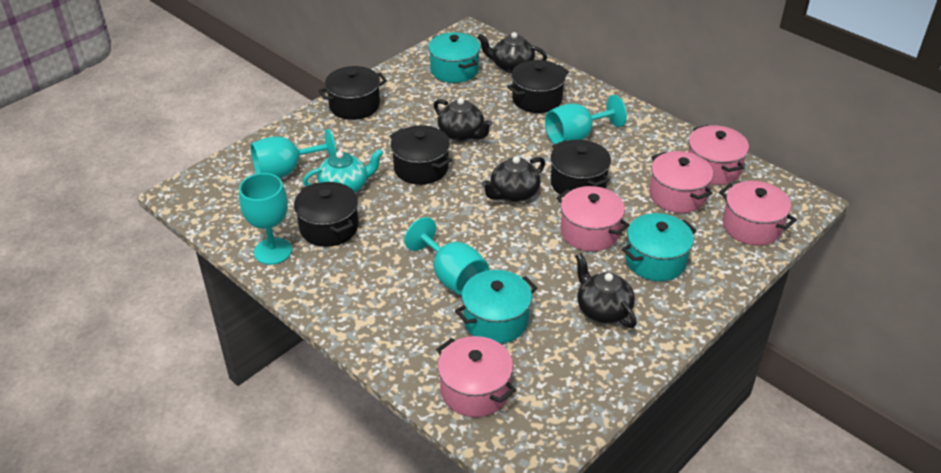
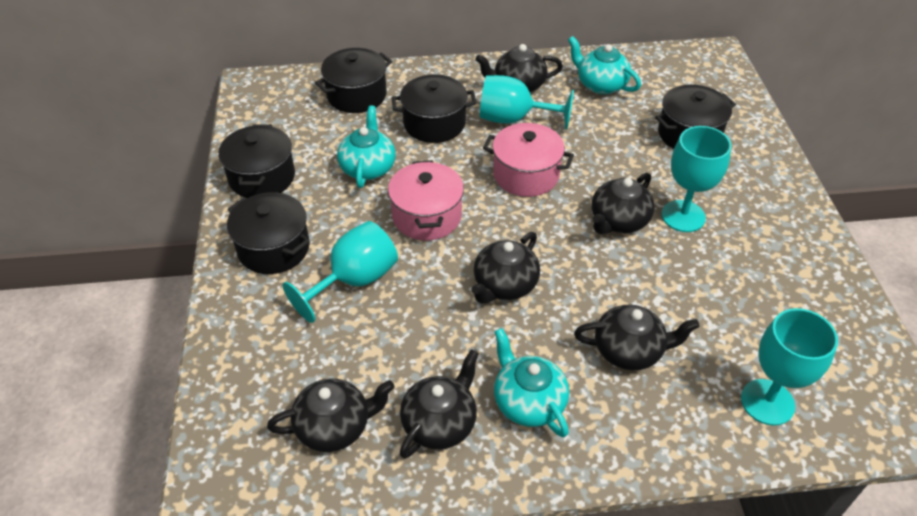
black teapot: 4 -> 6
pink pot: 5 -> 2
turquoise pot: 3 -> 0
turquoise teapot: 1 -> 3

